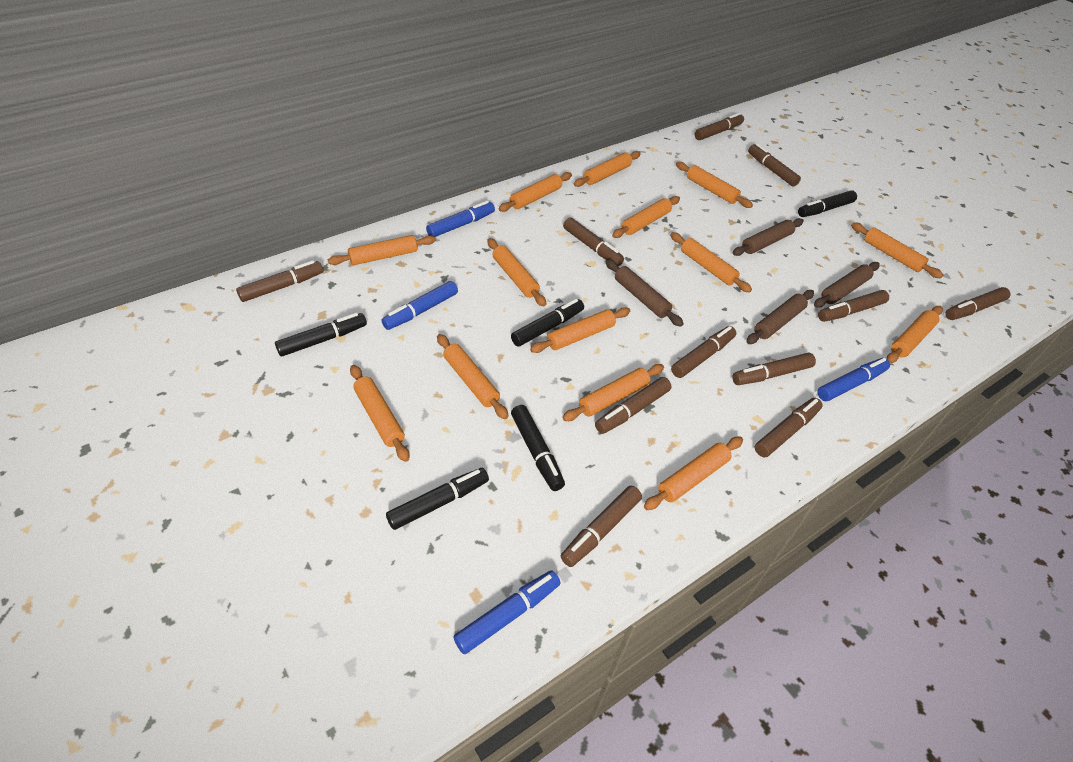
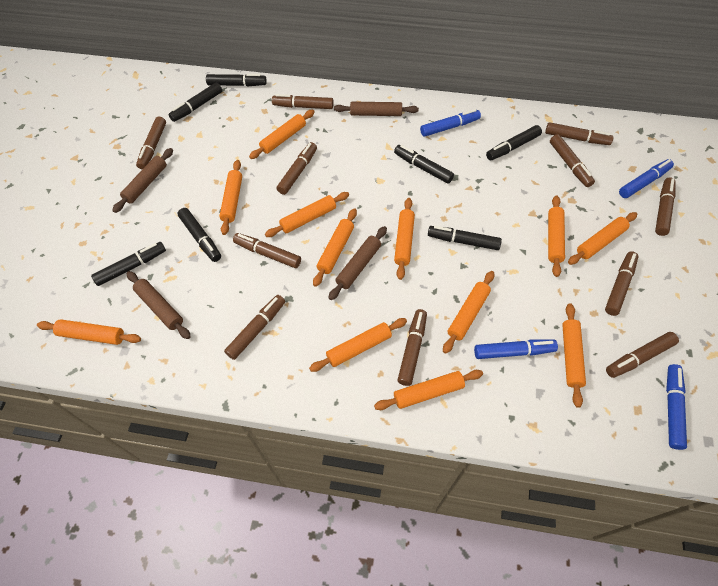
black marker: 5 -> 7
orange rolling pin: 14 -> 12

